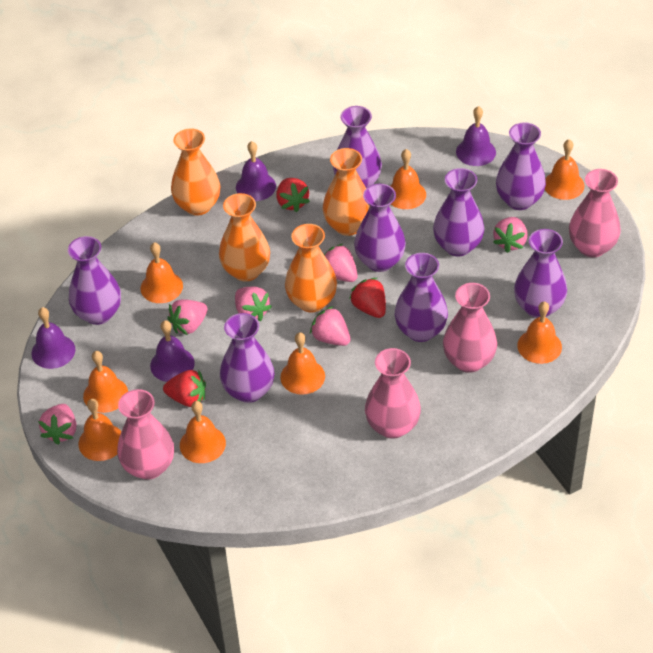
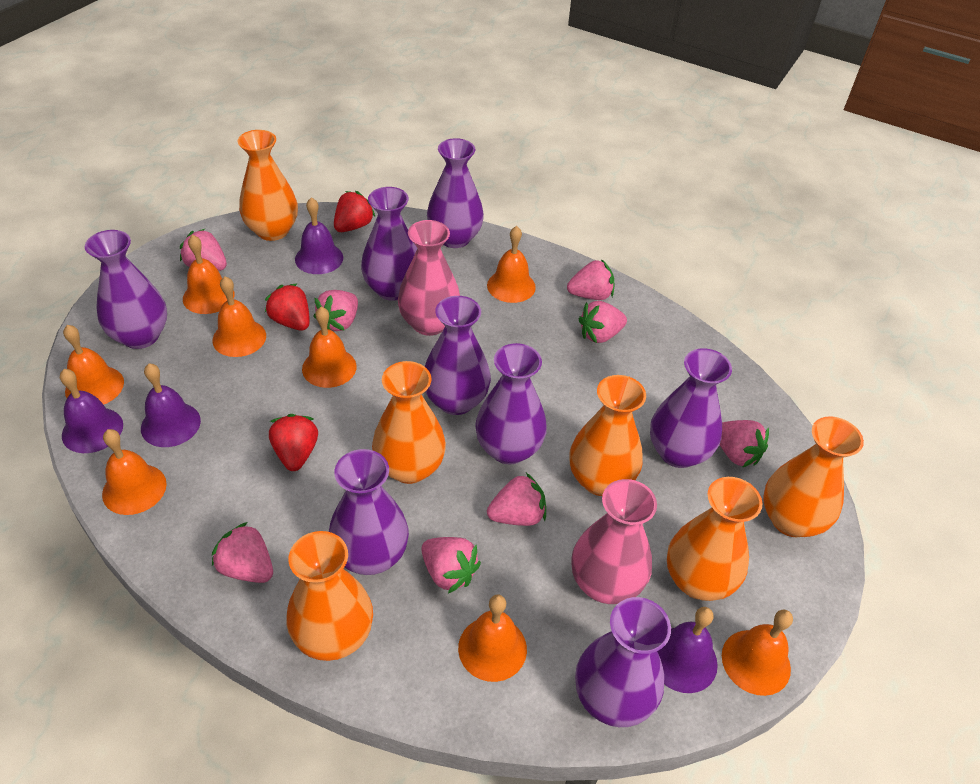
orange vase: 4 -> 6
pink strawberry: 6 -> 8
pink vase: 4 -> 2

